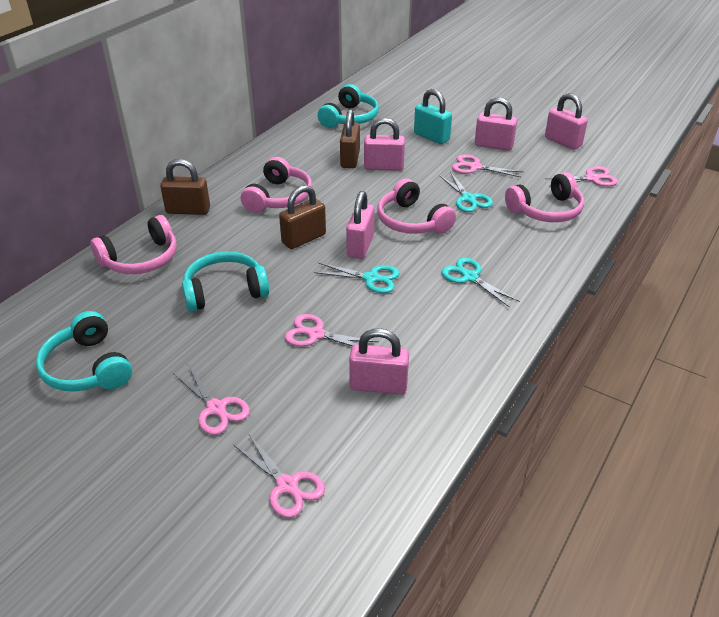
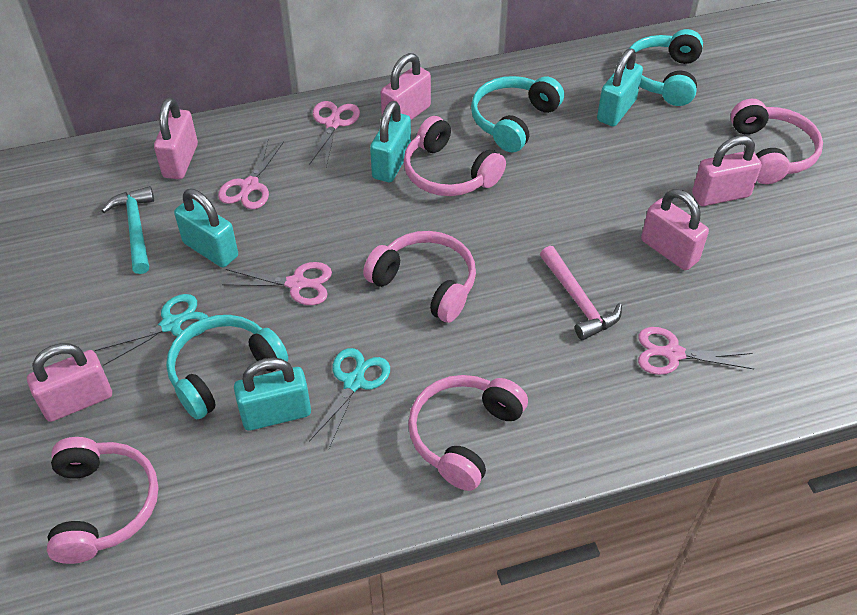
brown padlock: 3 -> 0
pink hammer: 0 -> 1
pink headphones: 4 -> 5
pink scissors: 5 -> 4
turquoise hammer: 0 -> 1
turquoise padlock: 1 -> 4
turquoise scissors: 3 -> 2

